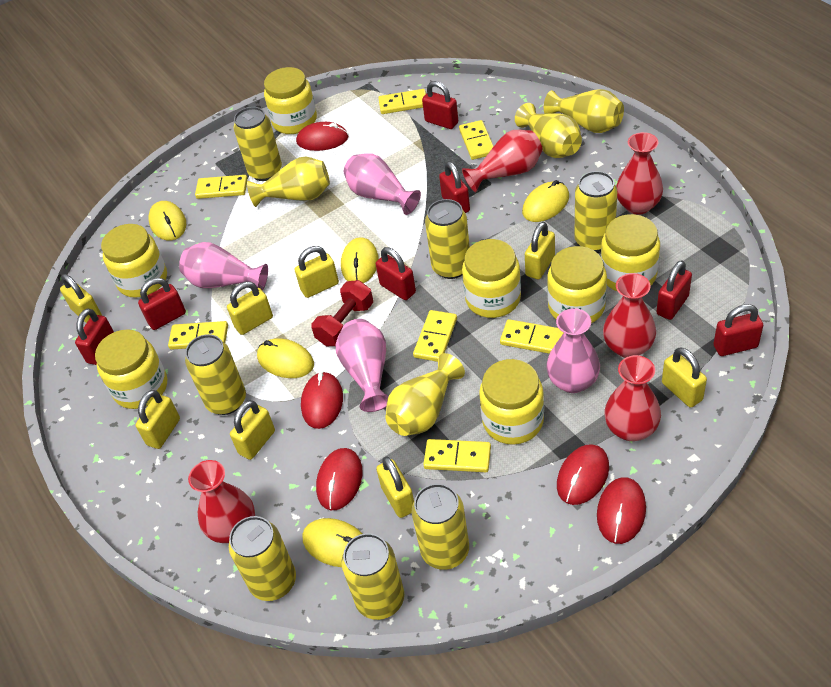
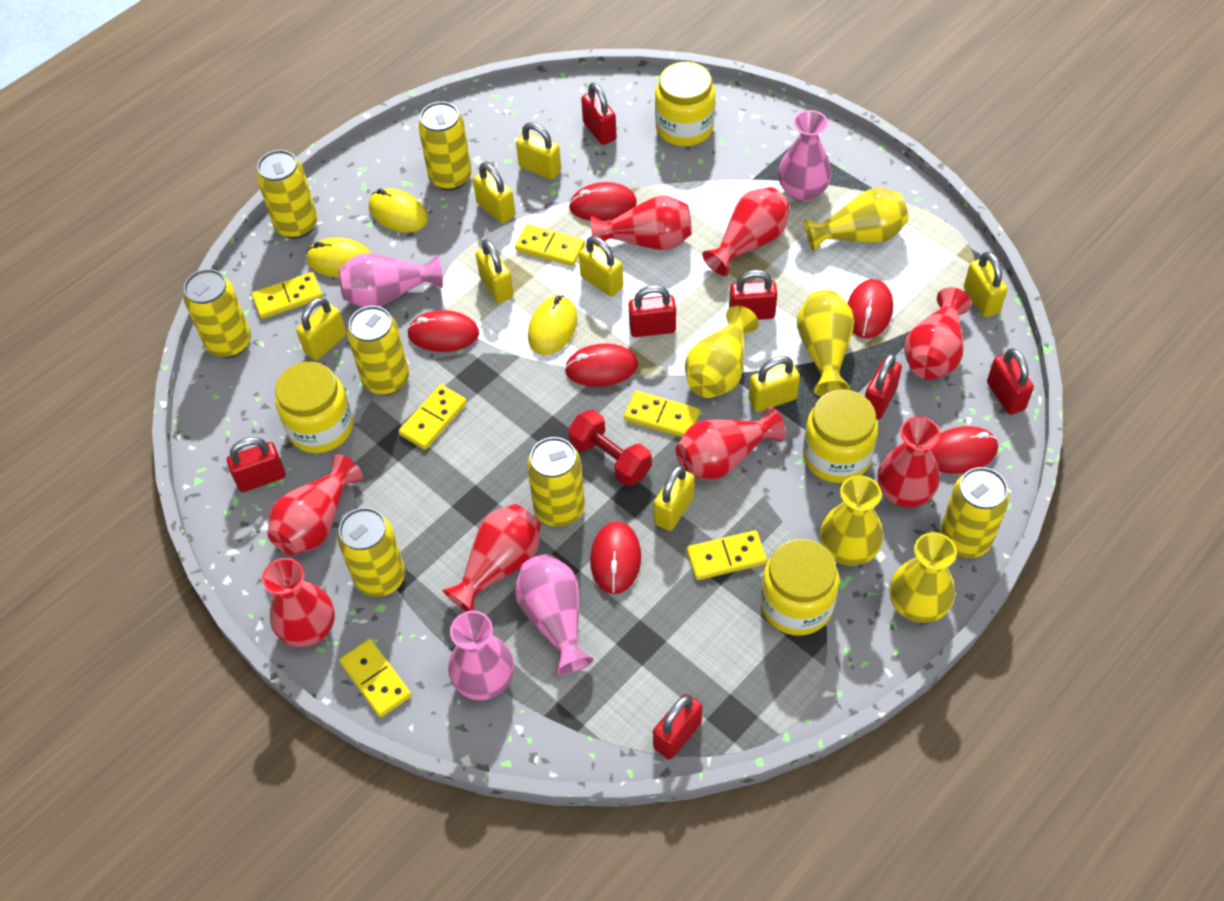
red mouse: 5 -> 6
red vase: 5 -> 8
yellow domino: 7 -> 6
yellow jar: 7 -> 4
yellow mouse: 5 -> 3
yellow vase: 4 -> 5

